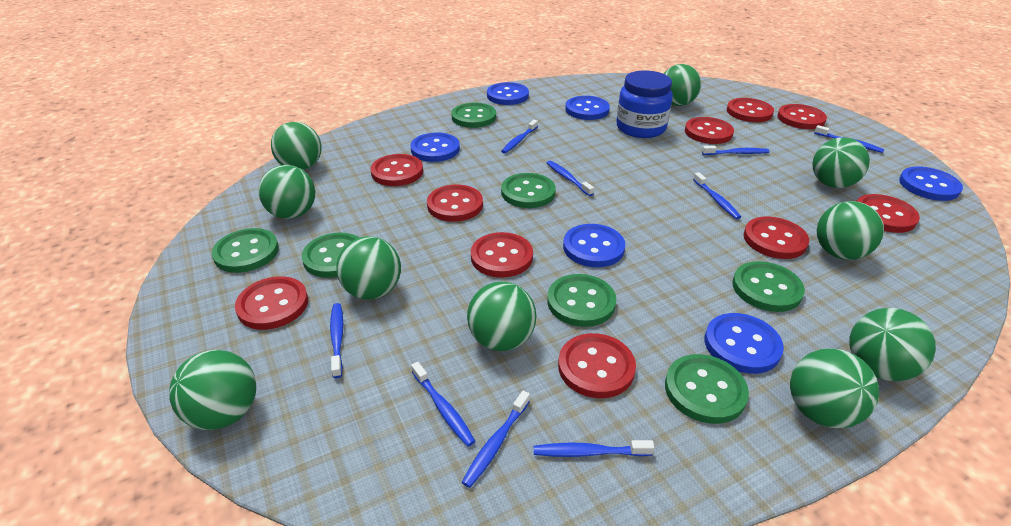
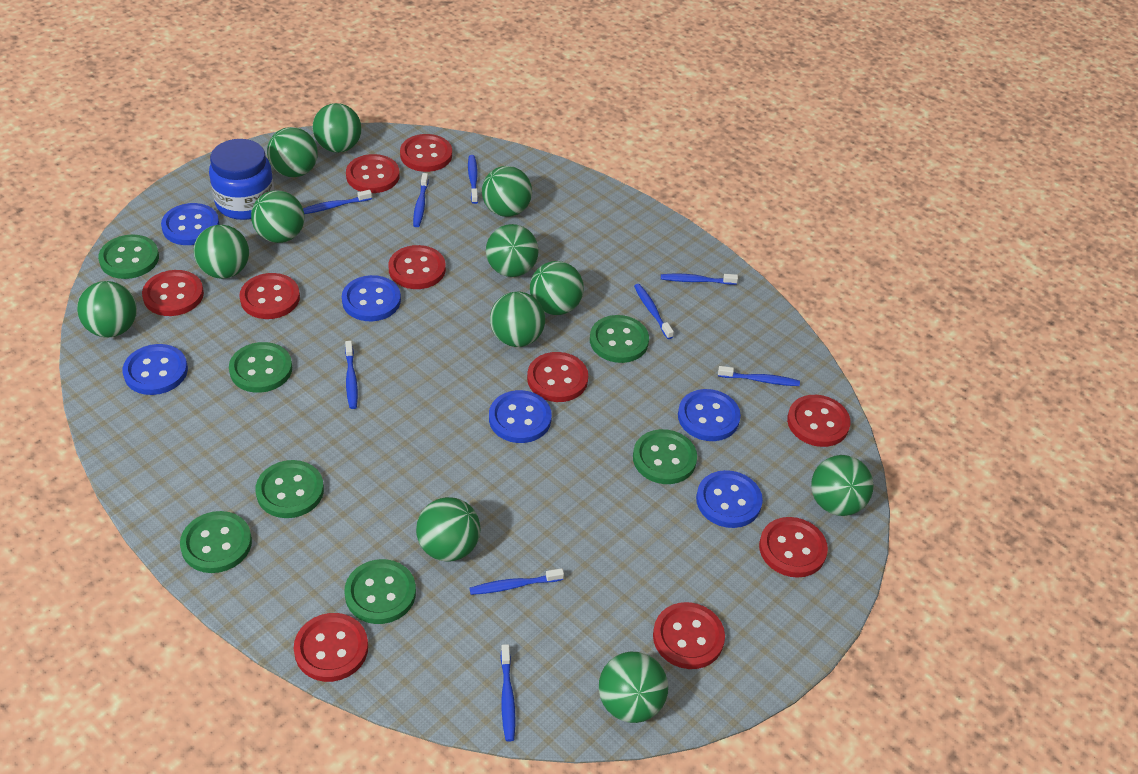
green ball: 10 -> 12

